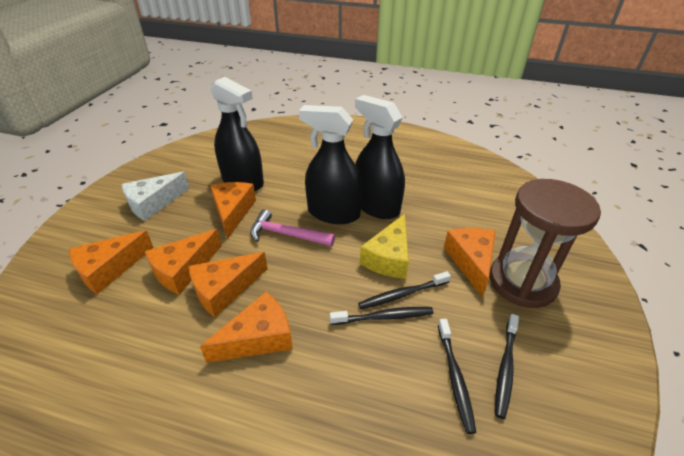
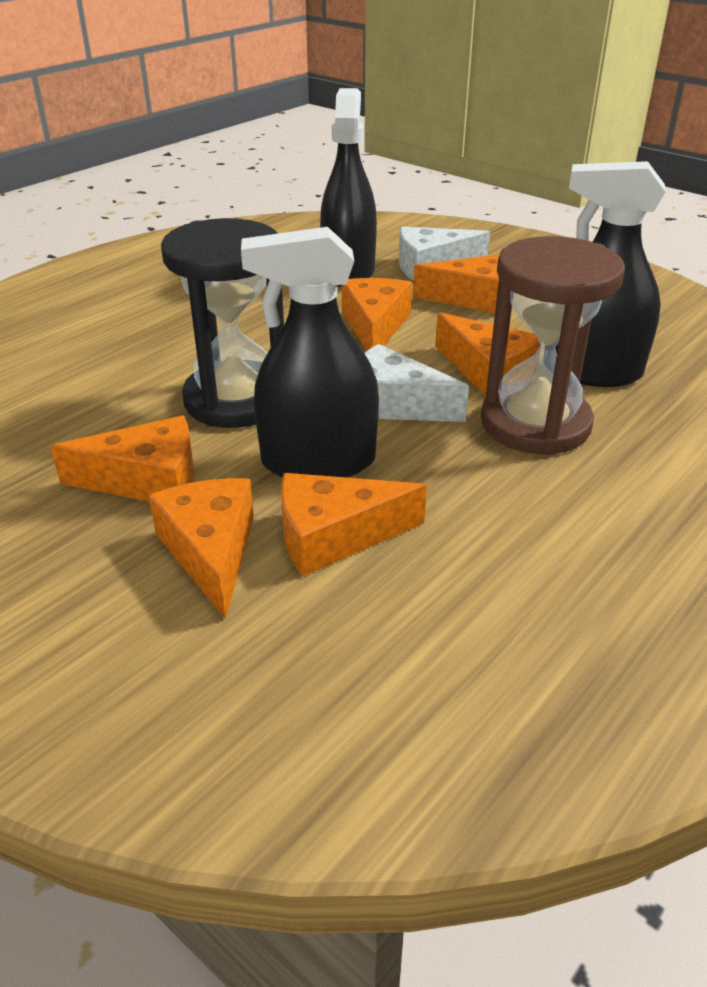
black hourglass: 0 -> 1
black toothbrush: 4 -> 0
pink hammer: 1 -> 0
white cheese: 1 -> 2
yellow cheese: 1 -> 0

